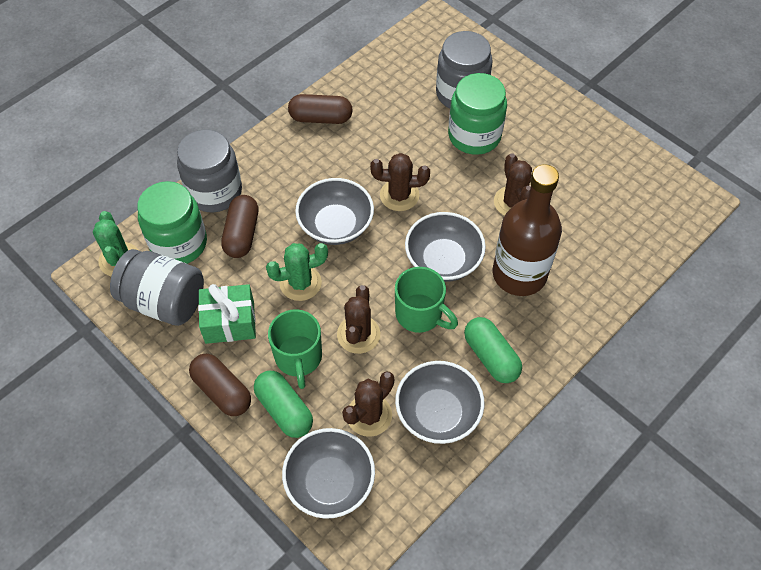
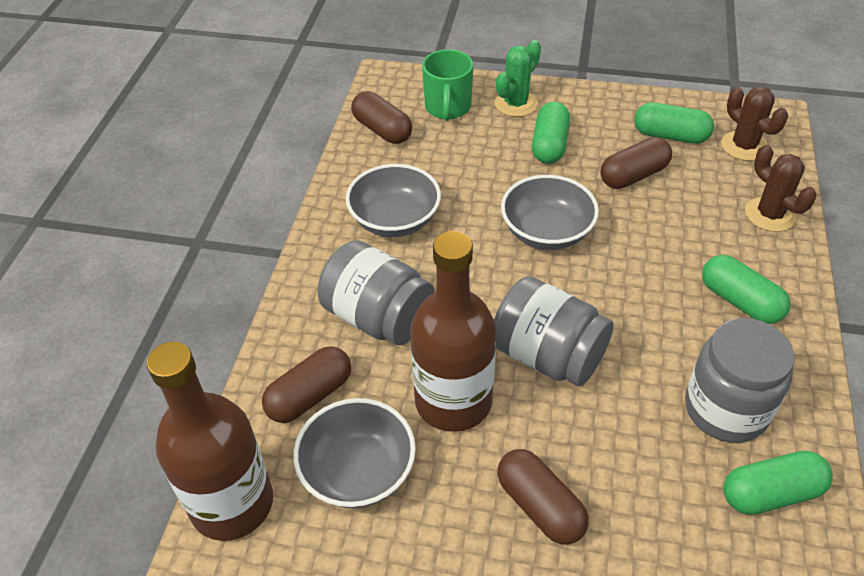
brown bottle: 1 -> 2
brown cactus: 4 -> 2
brown capsule: 3 -> 4
green cactus: 2 -> 1
green capsule: 2 -> 4
green gift: 1 -> 0
green jar: 2 -> 0
green mug: 2 -> 1
grey bowl: 4 -> 3

